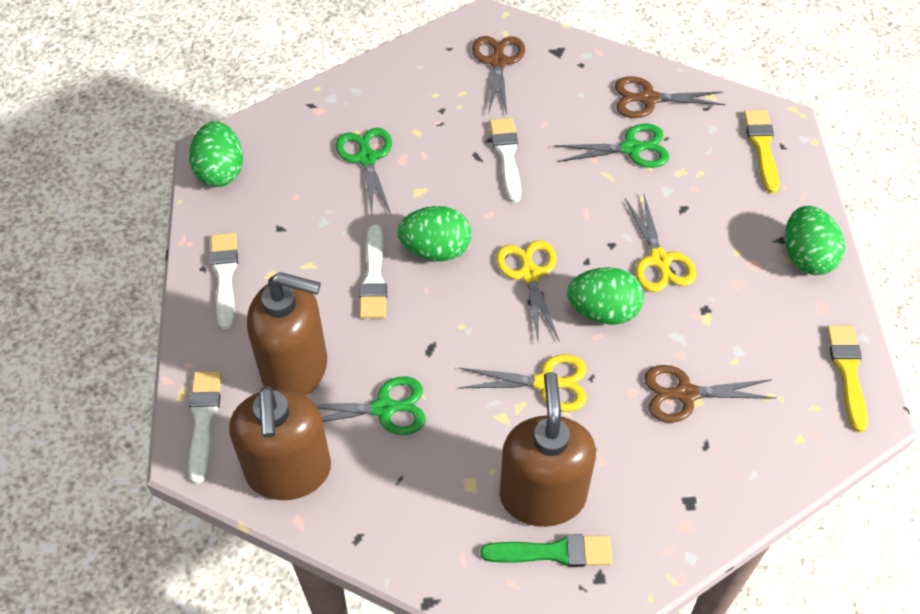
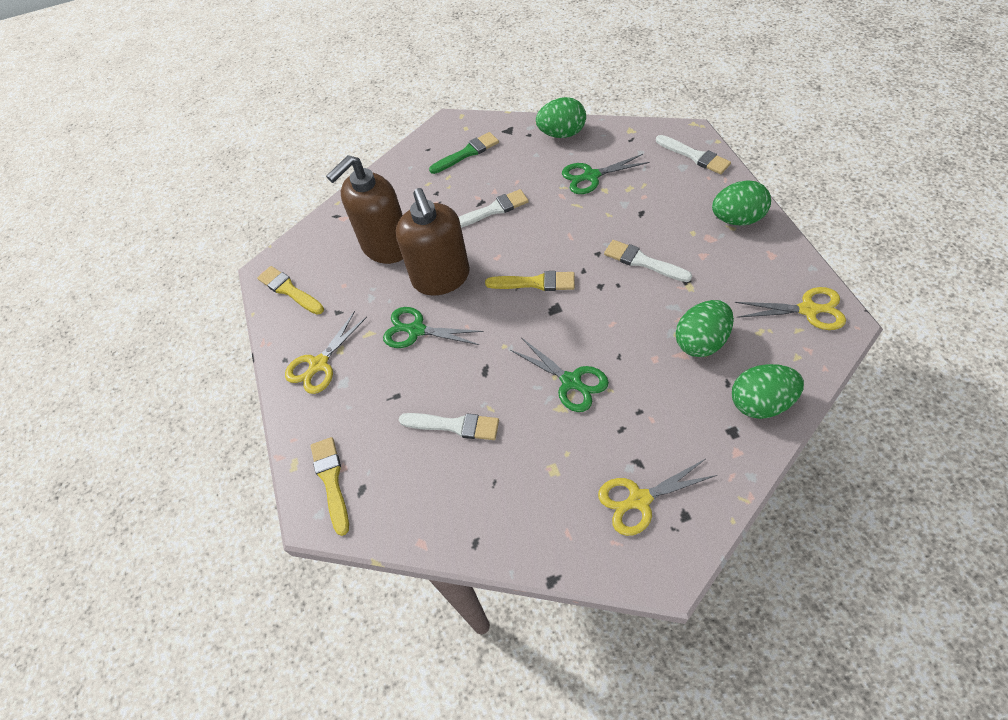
brown scissors: 3 -> 0
brown soap dispenser: 3 -> 2
yellow brush: 2 -> 3

